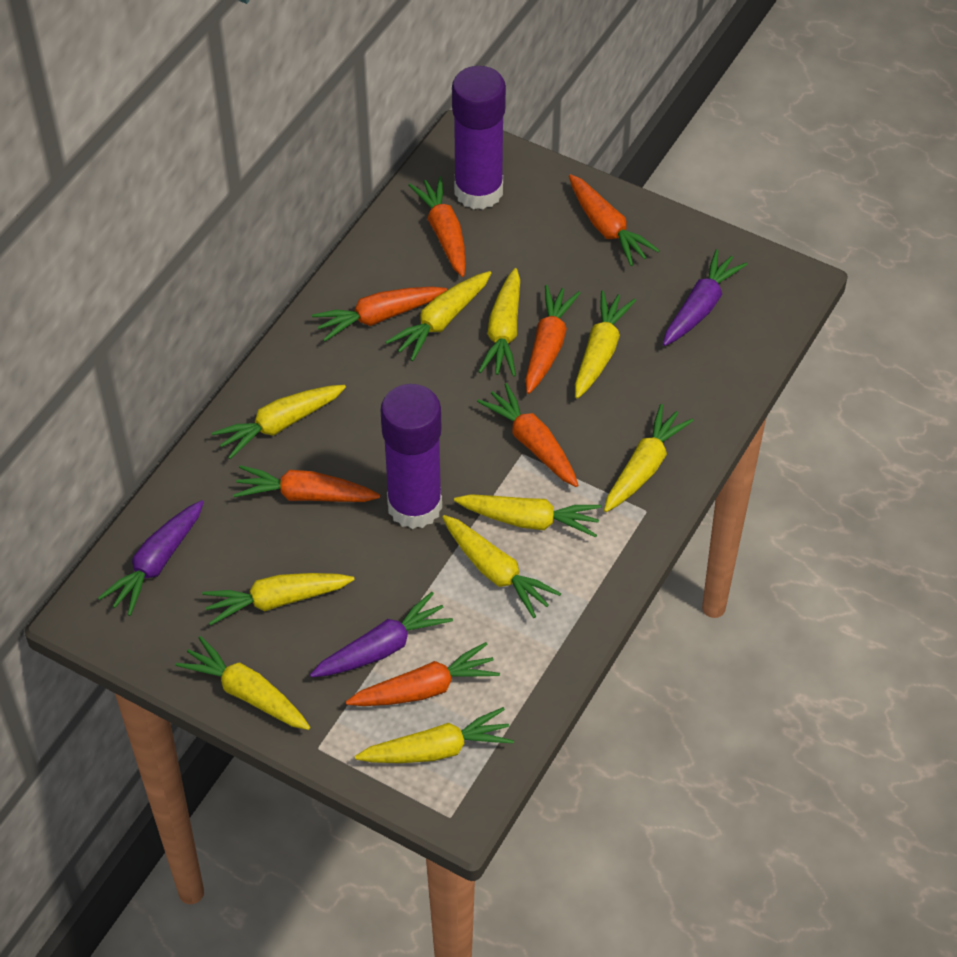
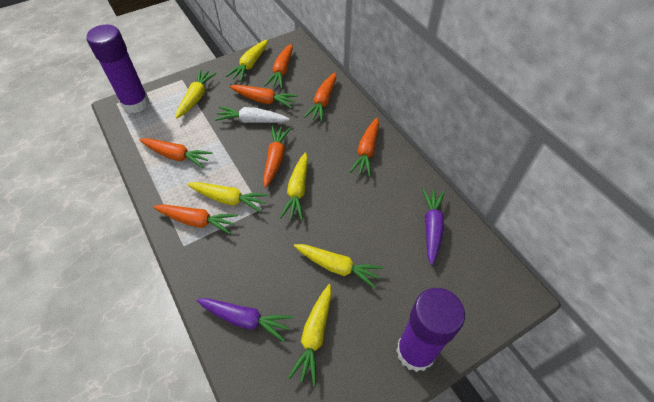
purple carrot: 3 -> 2
white carrot: 0 -> 1
yellow carrot: 10 -> 6

